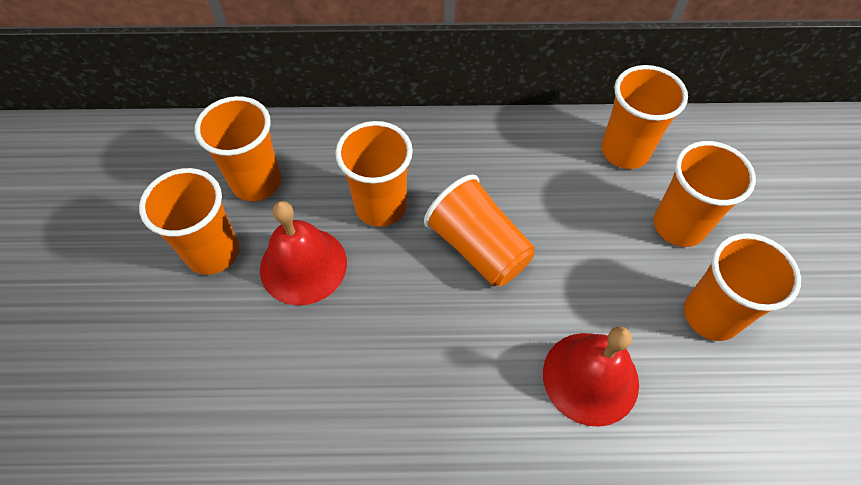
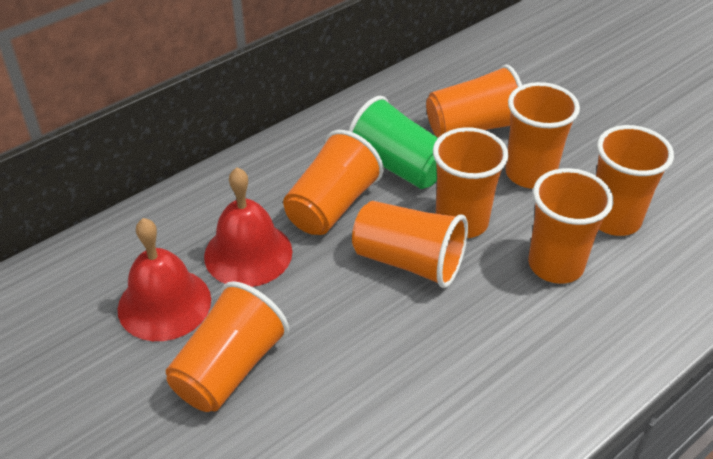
green cup: 0 -> 1
orange cup: 7 -> 8

